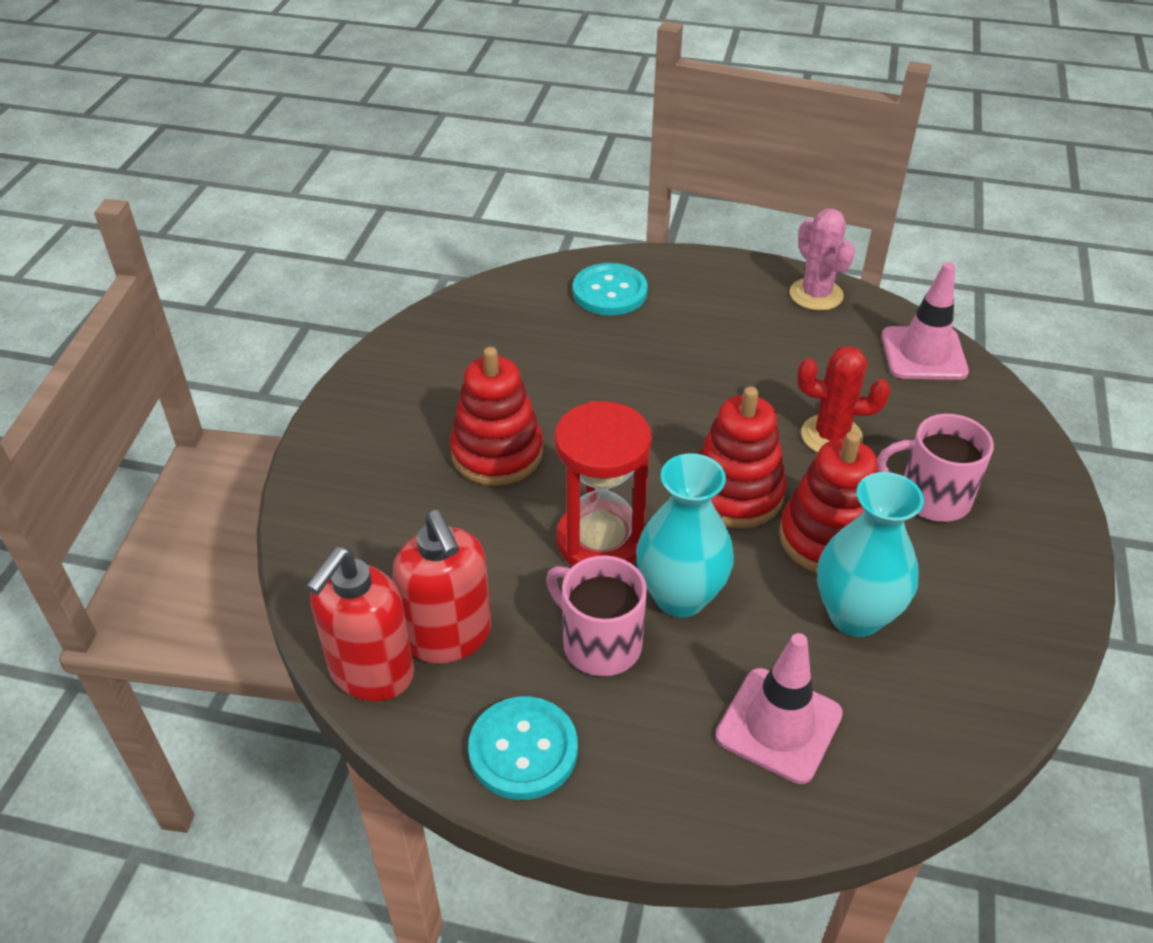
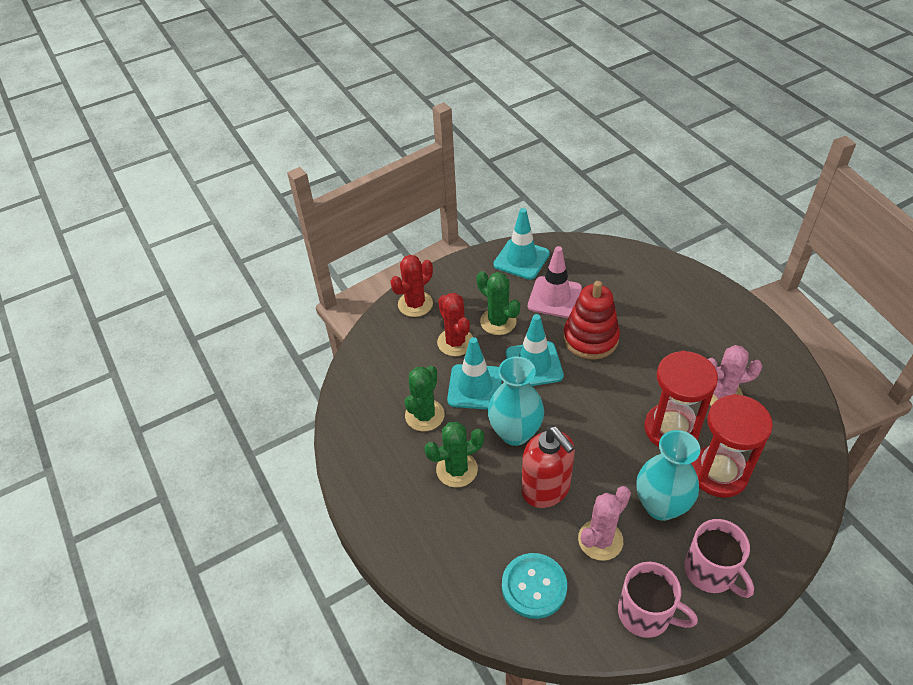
green cactus: 0 -> 3
pink cactus: 1 -> 2
pink traffic cone: 2 -> 1
red cactus: 1 -> 2
red hourglass: 1 -> 2
red soap dispenser: 2 -> 1
red stacking toy: 3 -> 1
turquoise button: 2 -> 1
turquoise traffic cone: 0 -> 3

